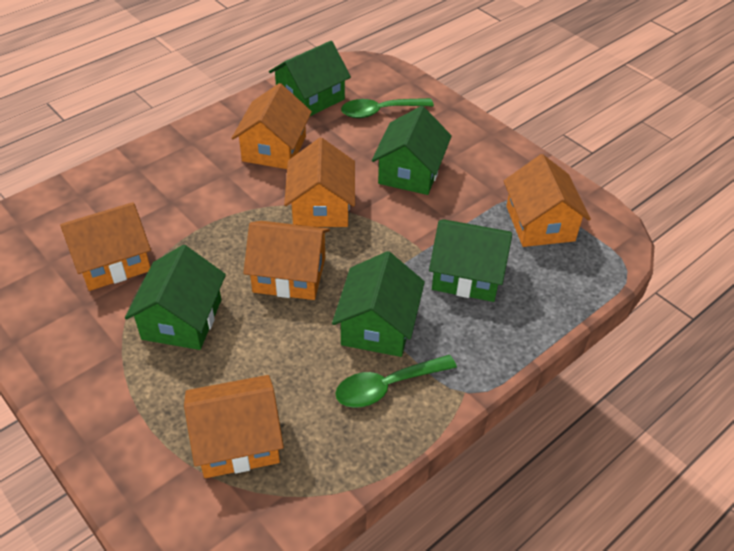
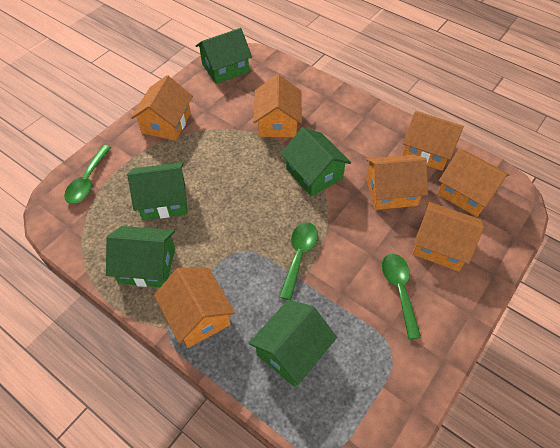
green spoon: 2 -> 3
orange house: 6 -> 7

